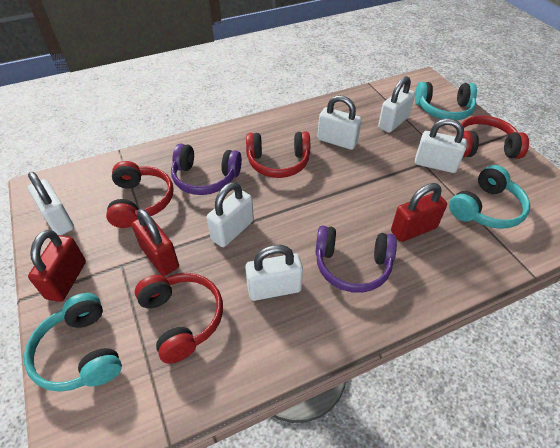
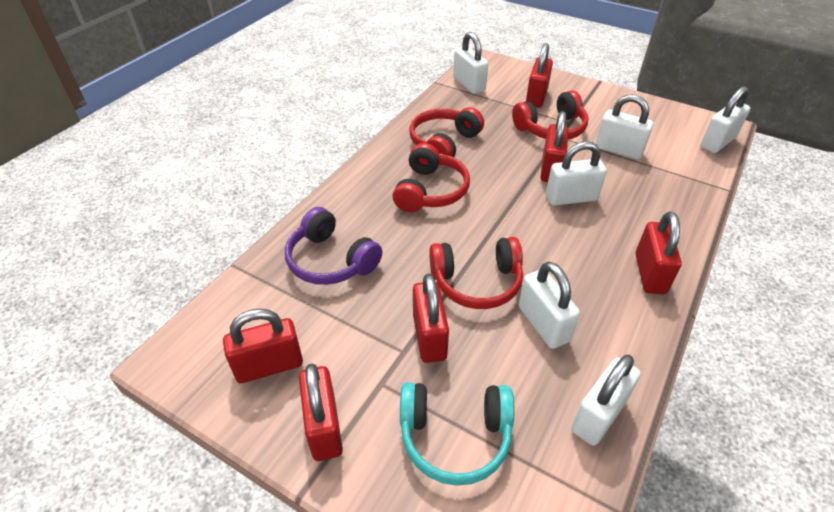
purple headphones: 2 -> 1
red padlock: 3 -> 6
turquoise headphones: 3 -> 1

